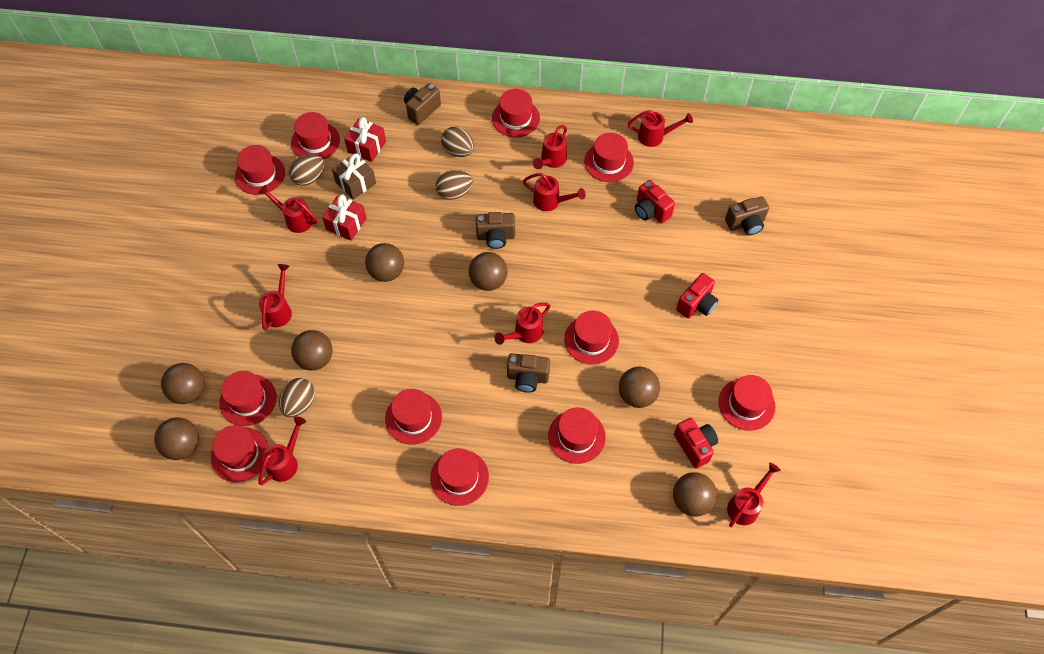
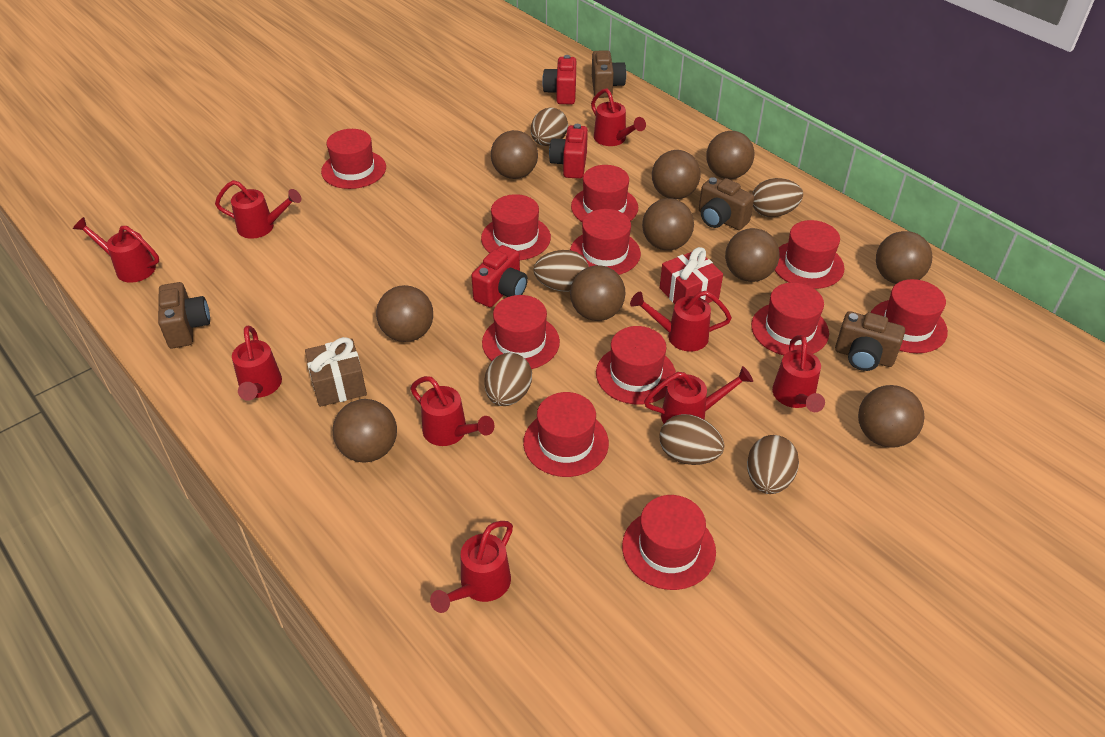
brown ball: 7 -> 10
brown egg: 4 -> 6
red gift: 2 -> 1
red watering can: 8 -> 9

